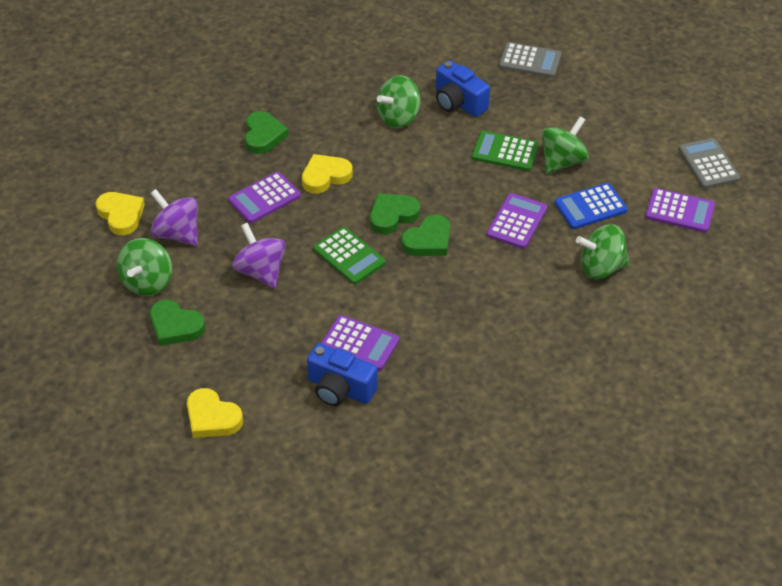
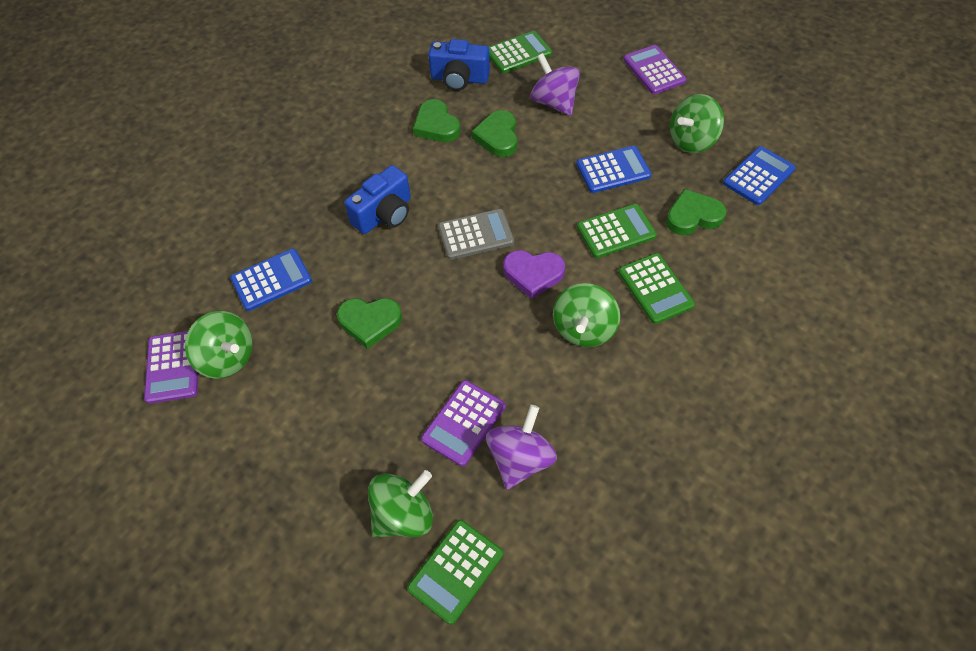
blue calculator: 1 -> 3
green calculator: 2 -> 4
grey calculator: 2 -> 1
purple calculator: 4 -> 3
purple heart: 0 -> 1
yellow heart: 3 -> 0

